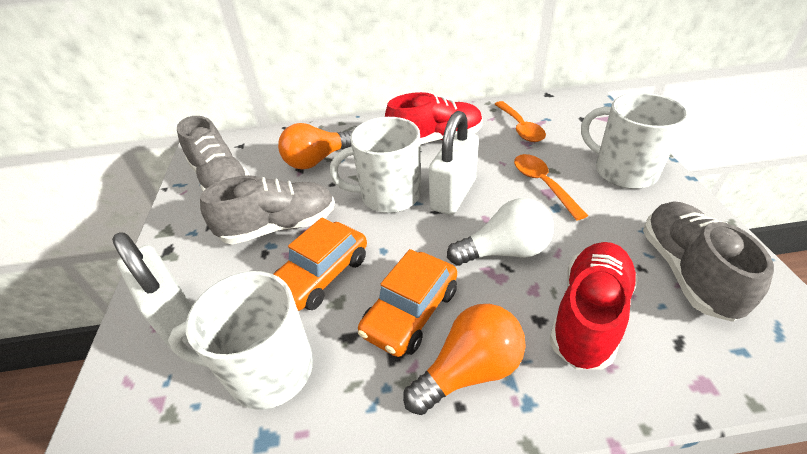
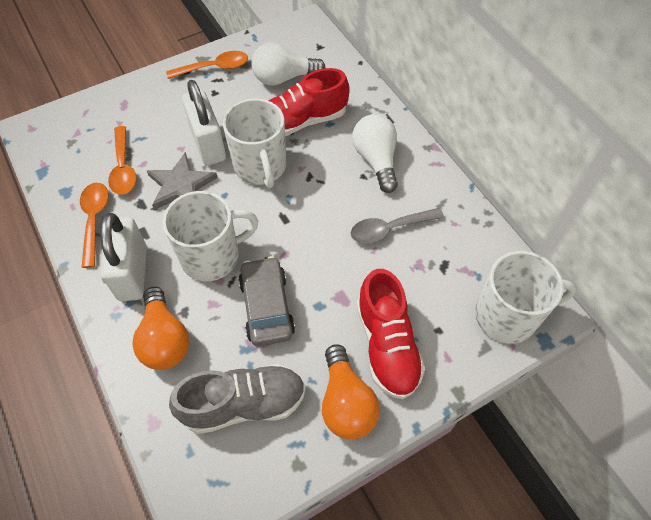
grey car: 0 -> 1
grey shoe: 3 -> 1
grey spoon: 0 -> 1
grey star: 0 -> 1
orange car: 2 -> 0
orange spoon: 2 -> 3
white light bulb: 1 -> 2

